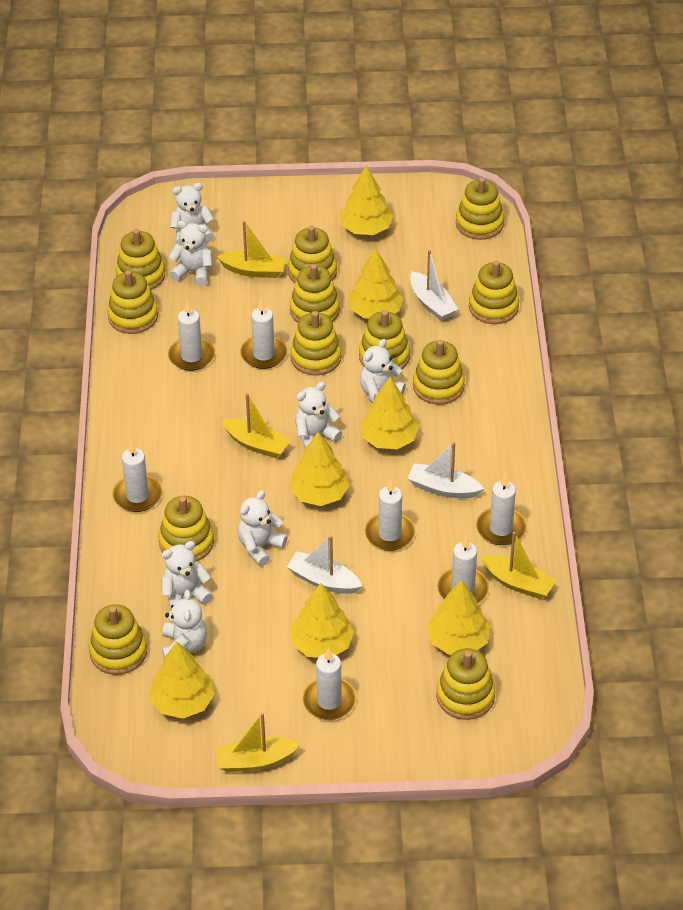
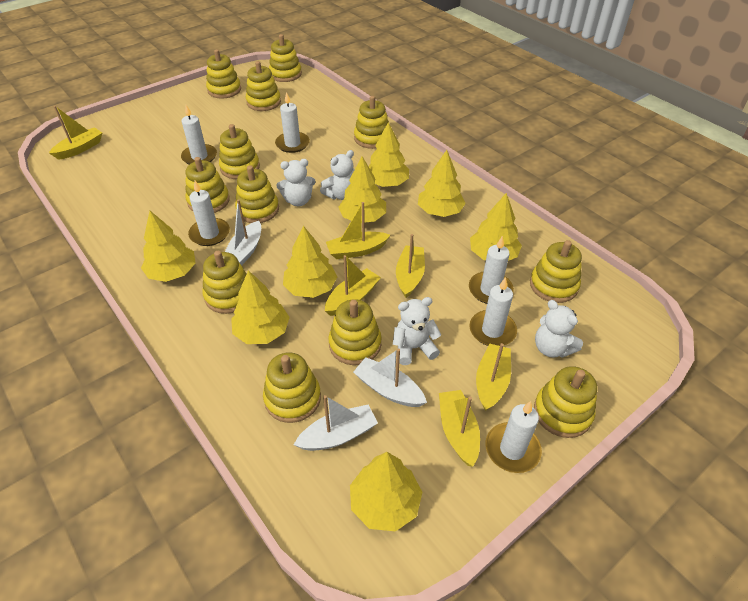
white candle: 7 -> 6
white teddy bear: 7 -> 4
yellow boat: 4 -> 6
yellow tree: 7 -> 8

